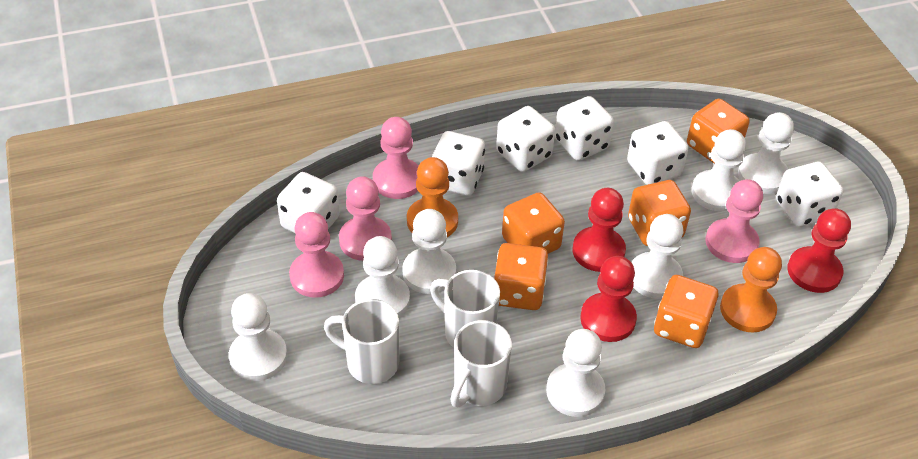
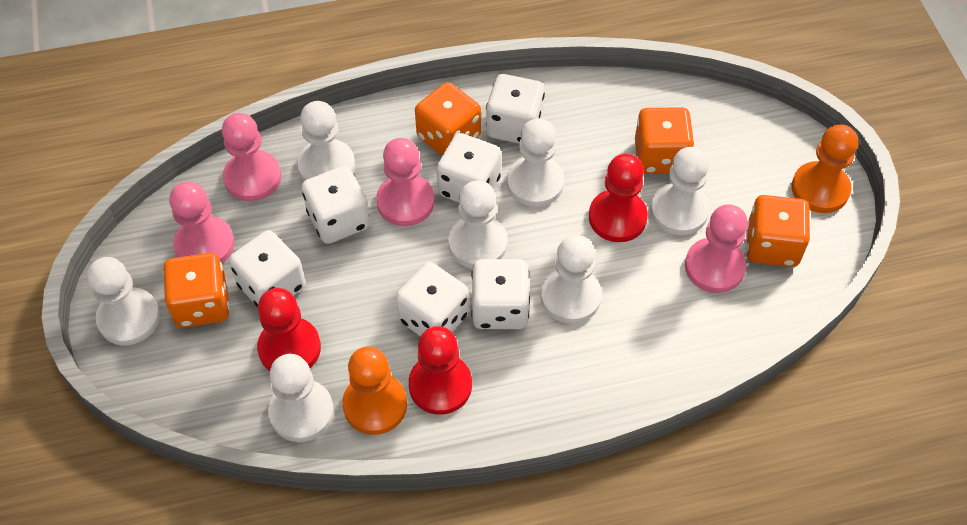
orange dice: 5 -> 4
white mug: 3 -> 0

